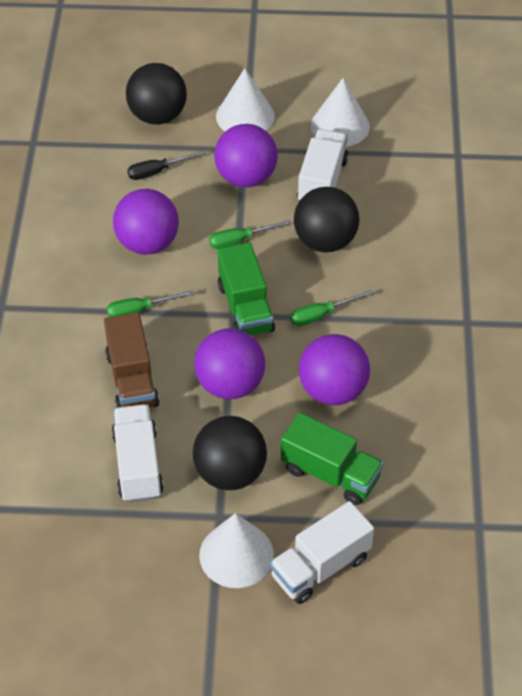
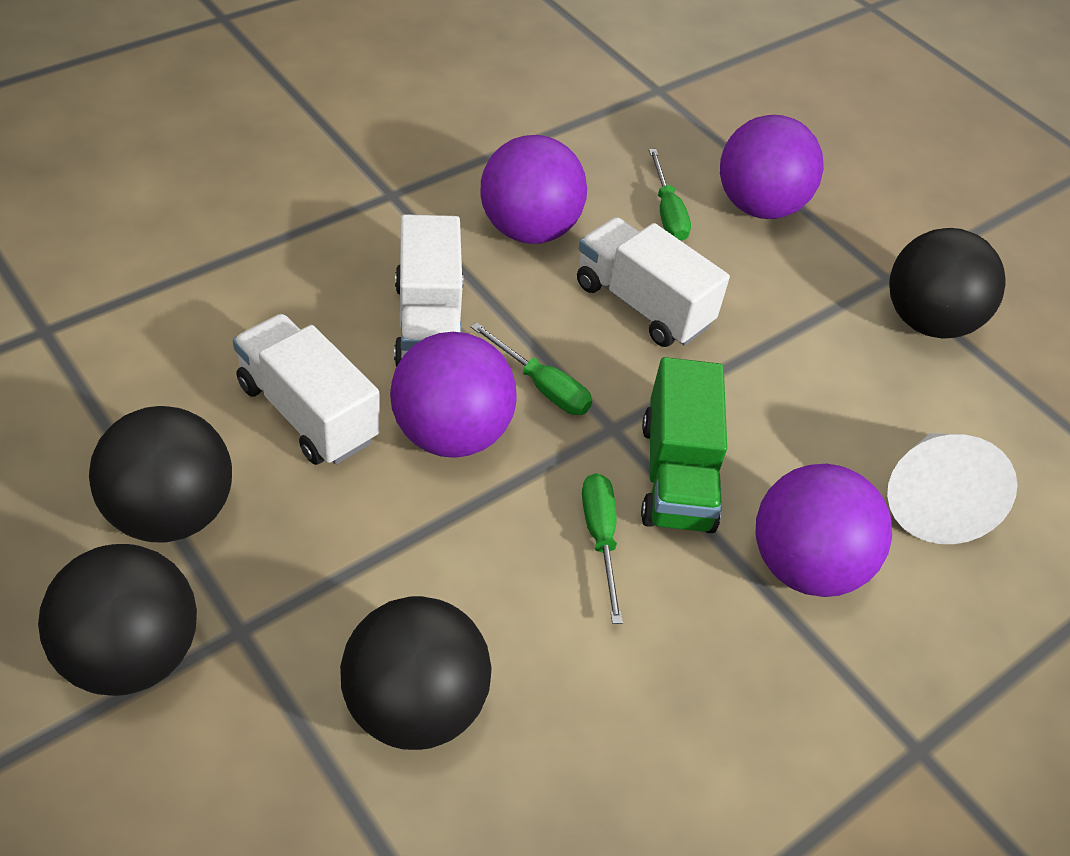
black ball: 3 -> 4
black screwdriver: 1 -> 0
brown truck: 1 -> 0
green truck: 2 -> 1
white cone: 3 -> 1

